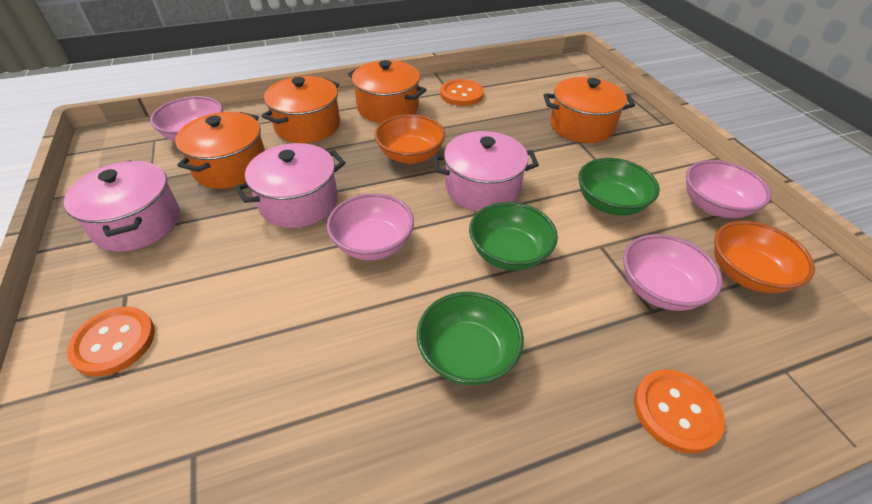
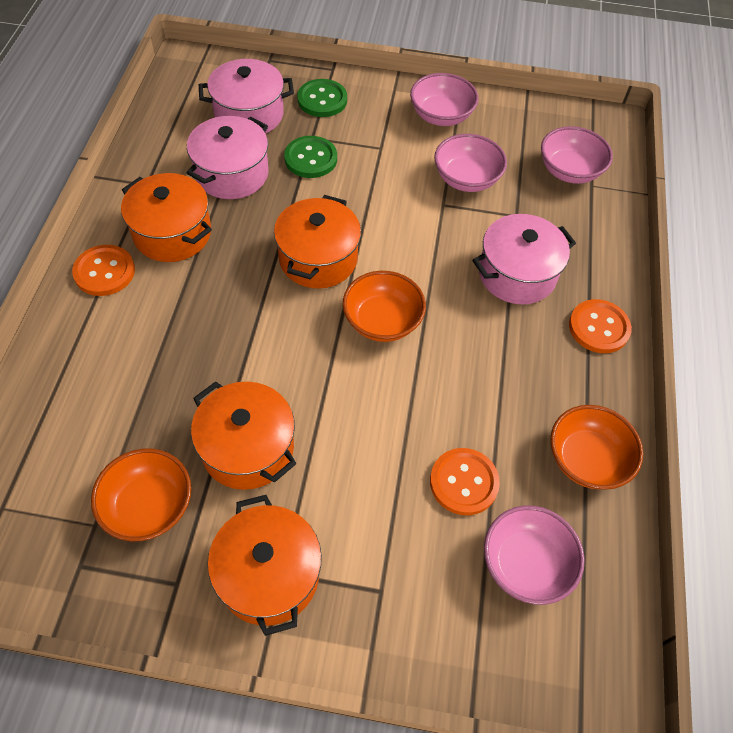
green bowl: 3 -> 0
green button: 0 -> 2
orange bowl: 2 -> 3

